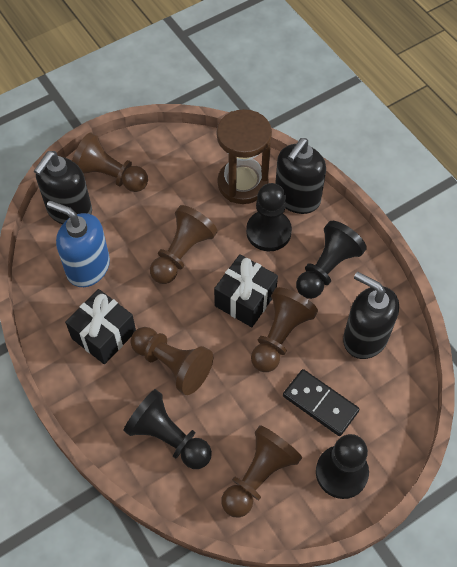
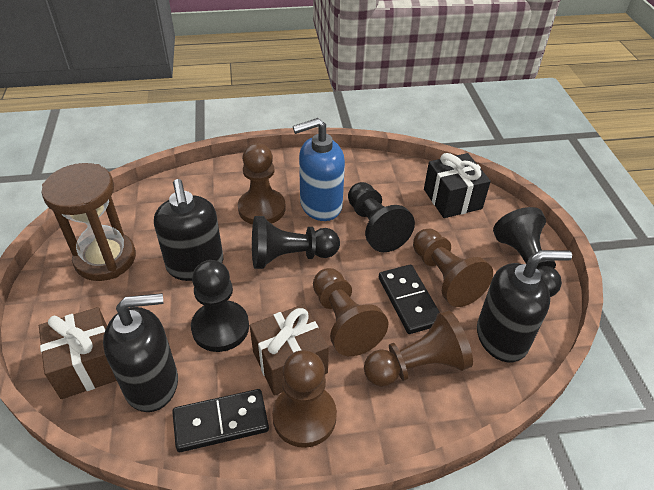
black domino: 1 -> 2
black gift: 2 -> 1
brown gift: 0 -> 2

